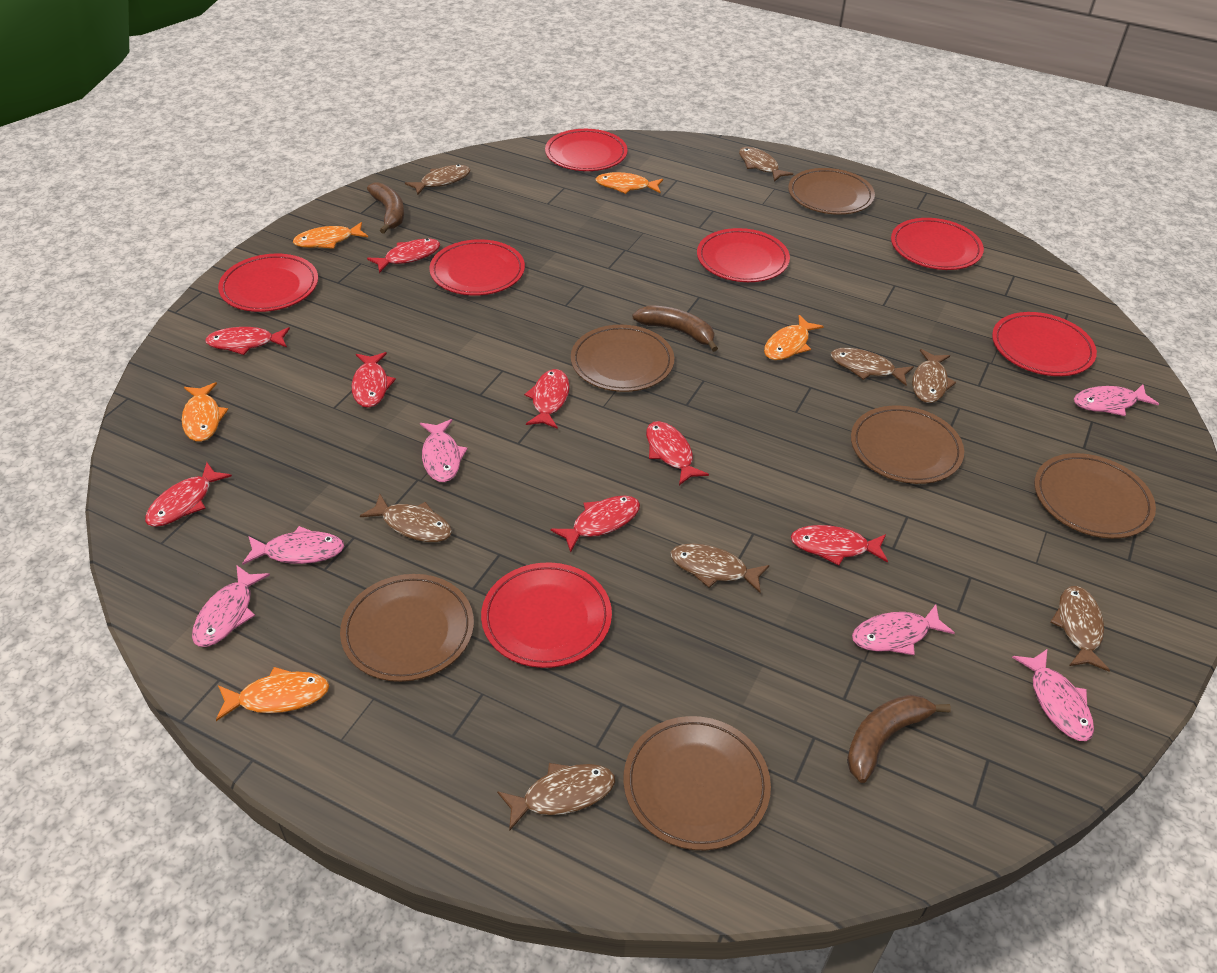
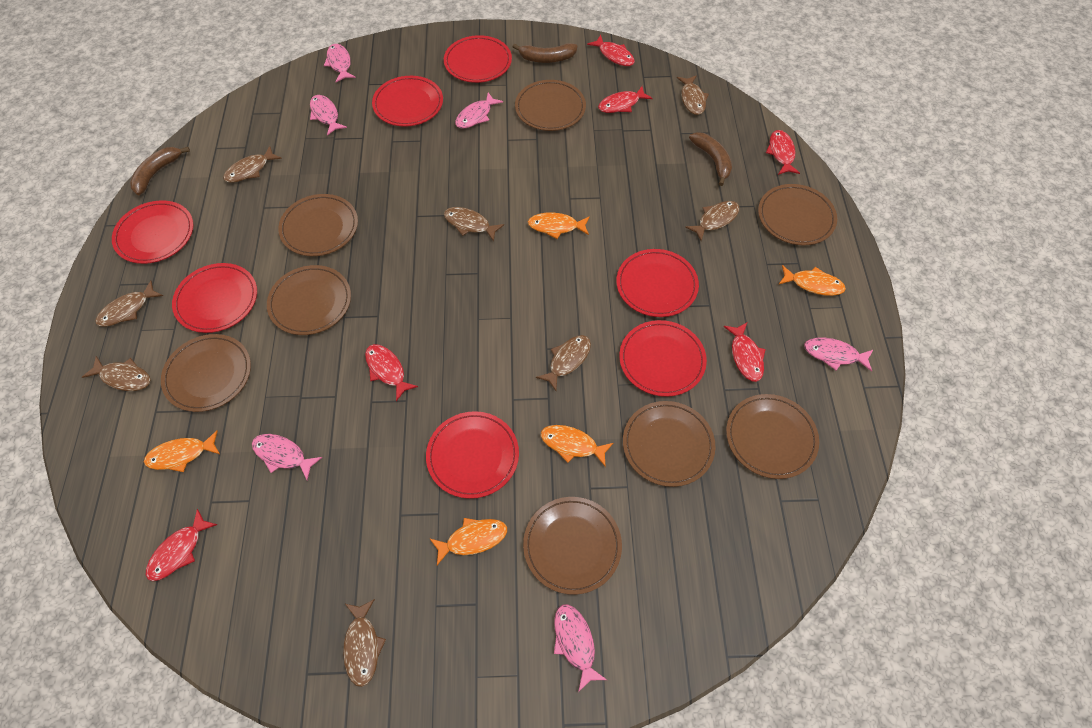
brown plate: 6 -> 8
red fish: 8 -> 6

